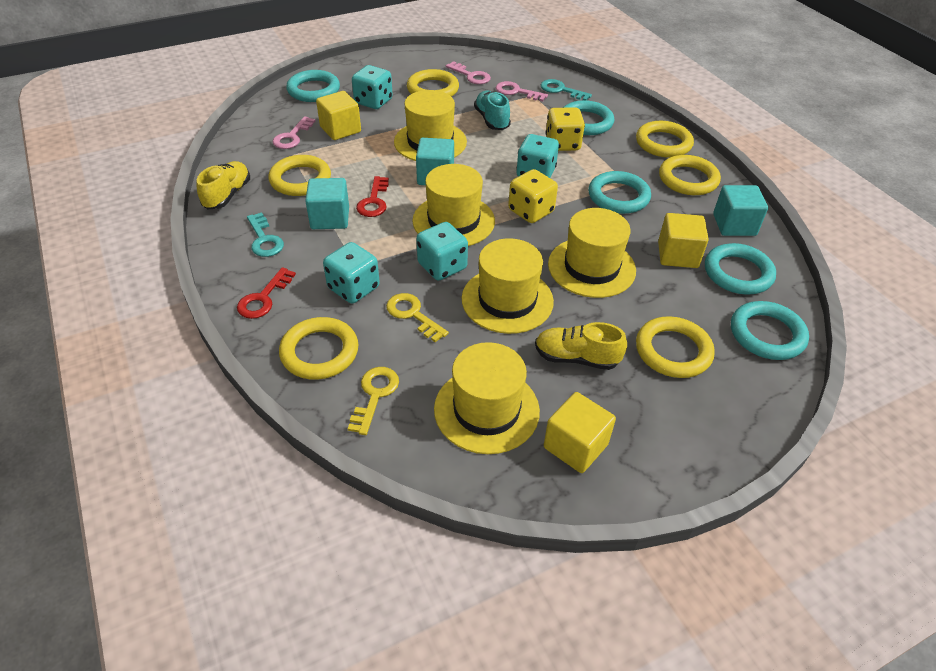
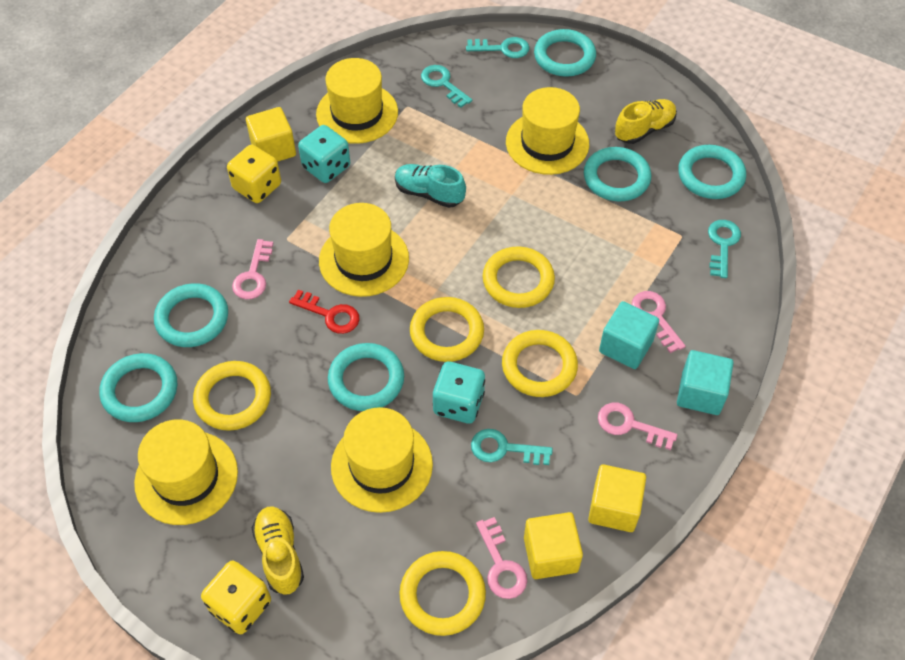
pink key: 3 -> 4
red key: 2 -> 1
turquoise cube: 3 -> 2
turquoise dice: 4 -> 2
turquoise key: 2 -> 4
turquoise ring: 5 -> 6
yellow key: 2 -> 0
yellow ring: 6 -> 5

